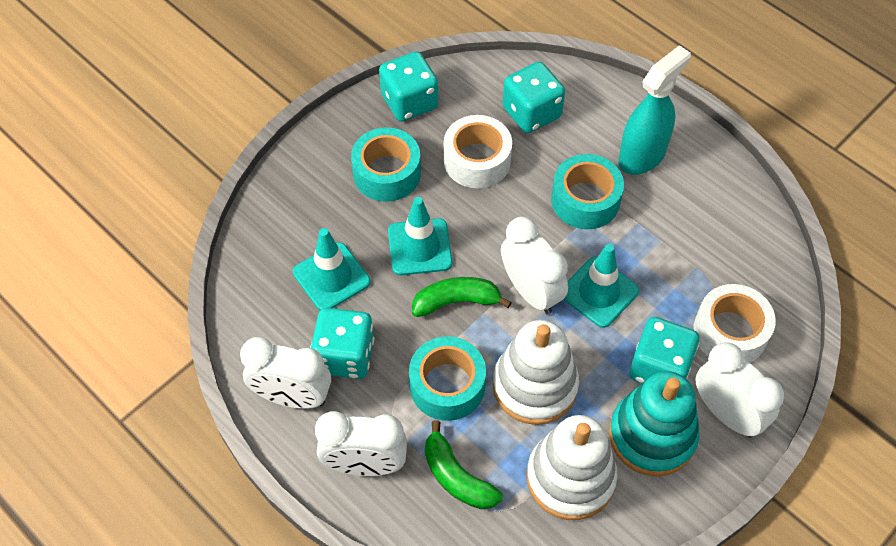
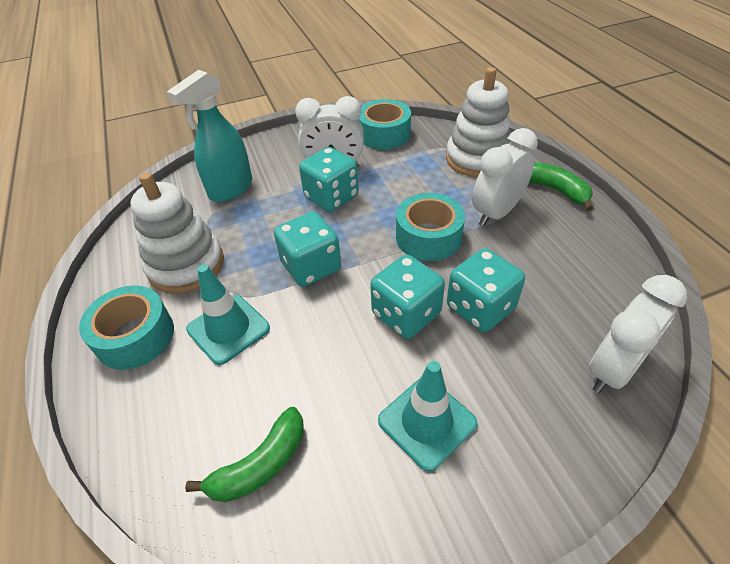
turquoise stacking toy: 1 -> 0
turquoise traffic cone: 3 -> 2
white clock: 4 -> 3
white tape: 2 -> 0

